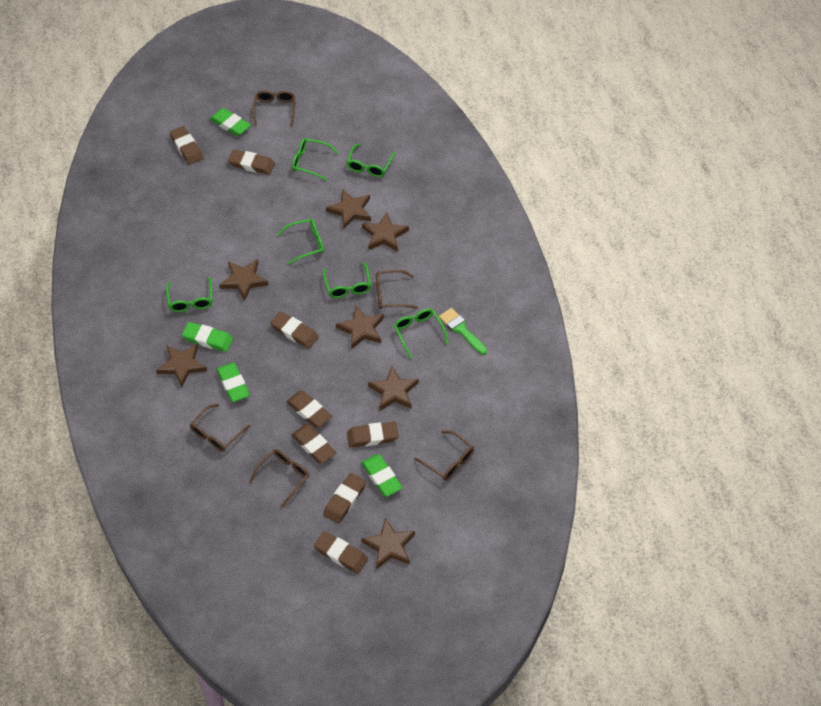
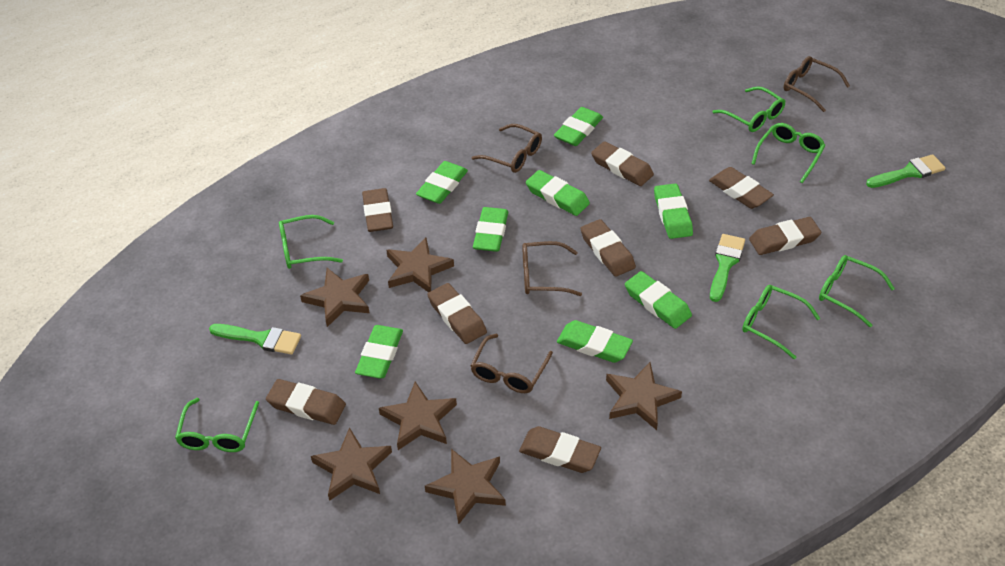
brown glasses: 5 -> 4
brown star: 7 -> 6
green brush: 1 -> 3
green eraser: 4 -> 8

